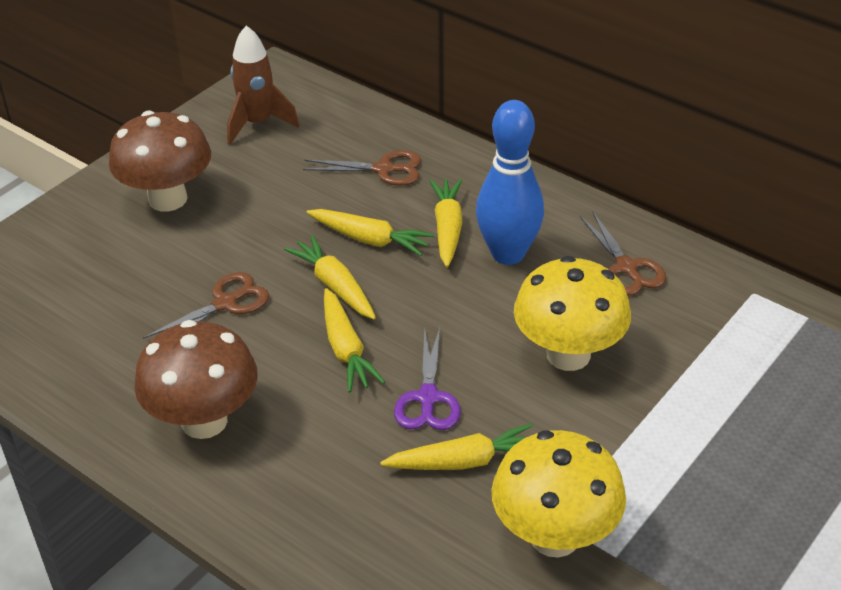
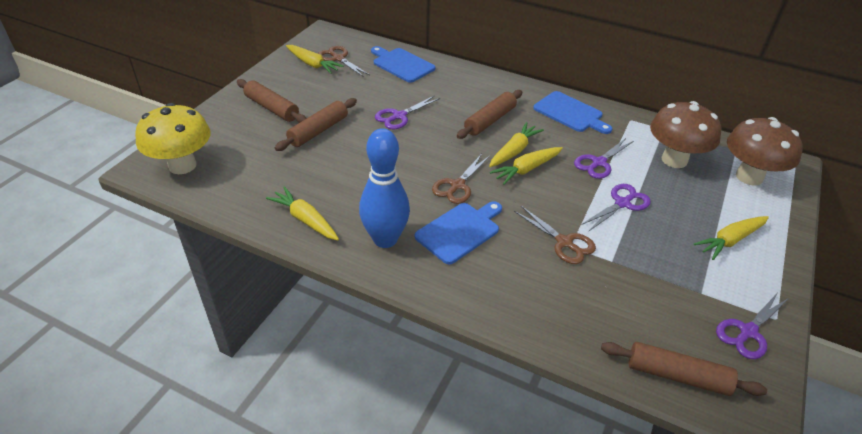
blue cutting board: 0 -> 3
brown rocket: 1 -> 0
brown rolling pin: 0 -> 4
purple scissors: 1 -> 4
yellow mushroom: 2 -> 1

